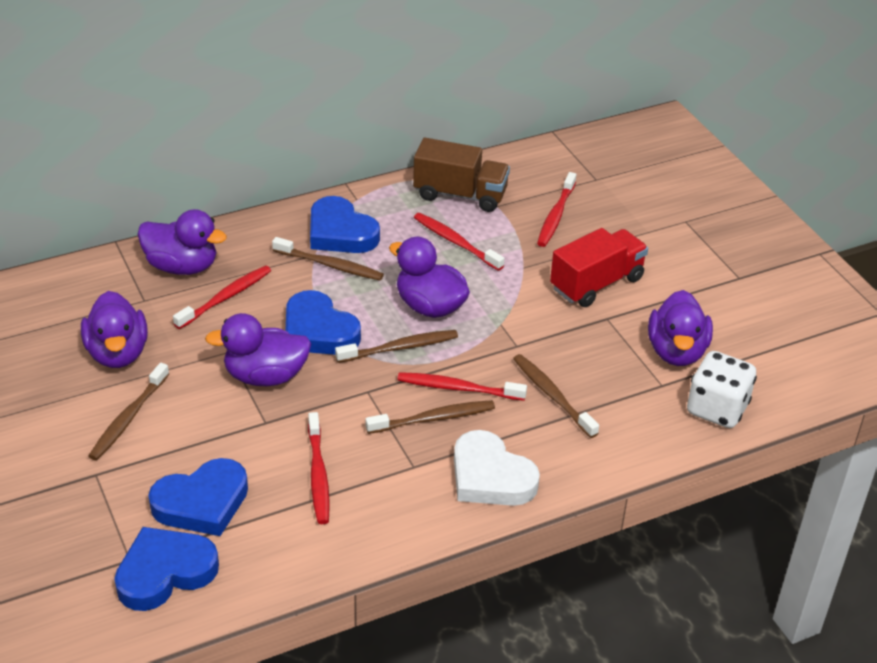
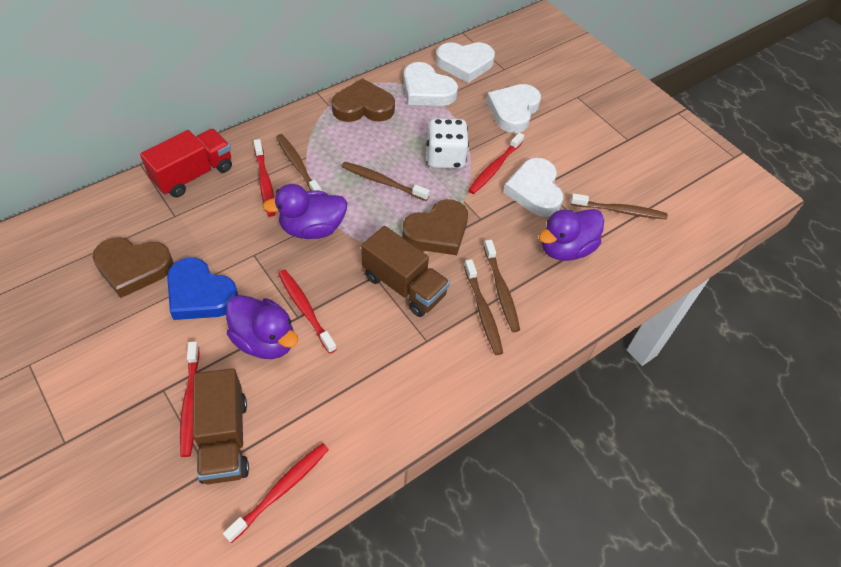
blue heart: 4 -> 1
brown heart: 0 -> 3
brown truck: 1 -> 2
purple duck: 5 -> 3
white heart: 1 -> 4

